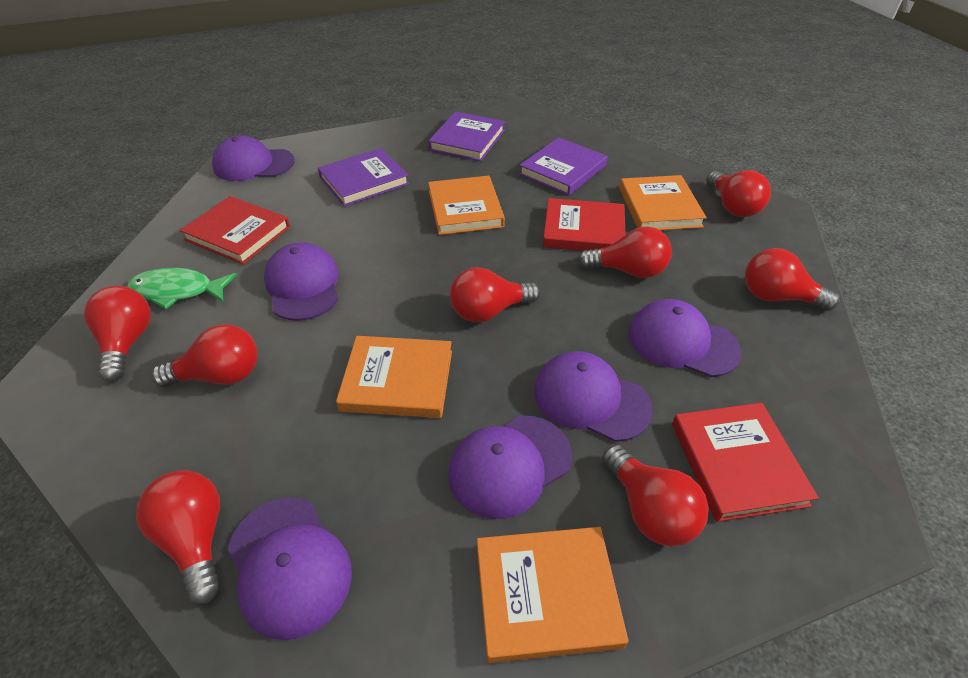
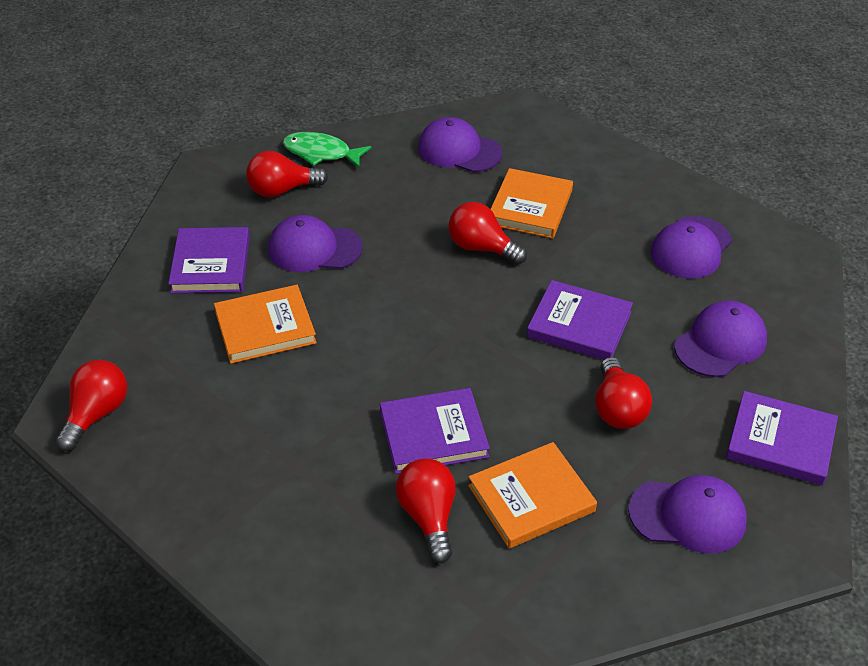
orange book: 4 -> 3
purple book: 3 -> 4
purple cap: 6 -> 5
red book: 3 -> 0
red light bulb: 8 -> 5

